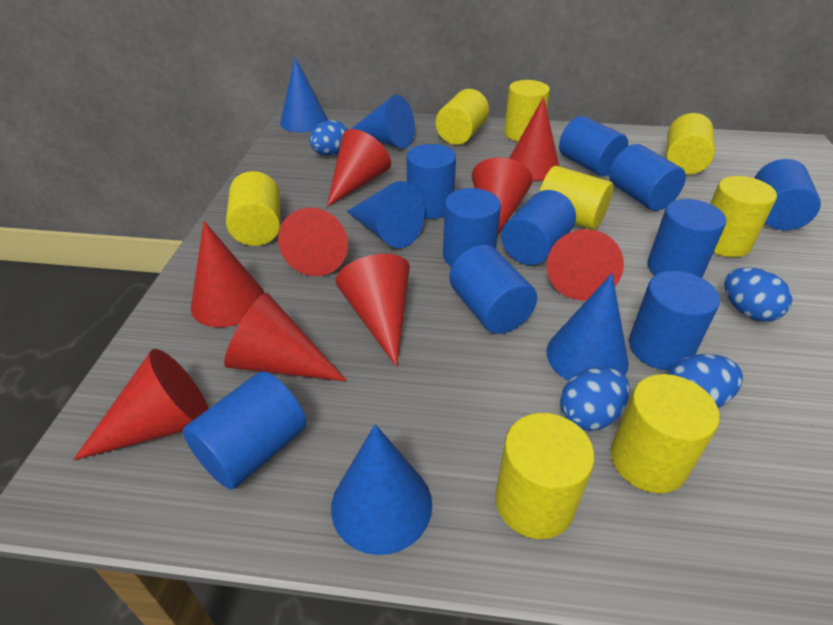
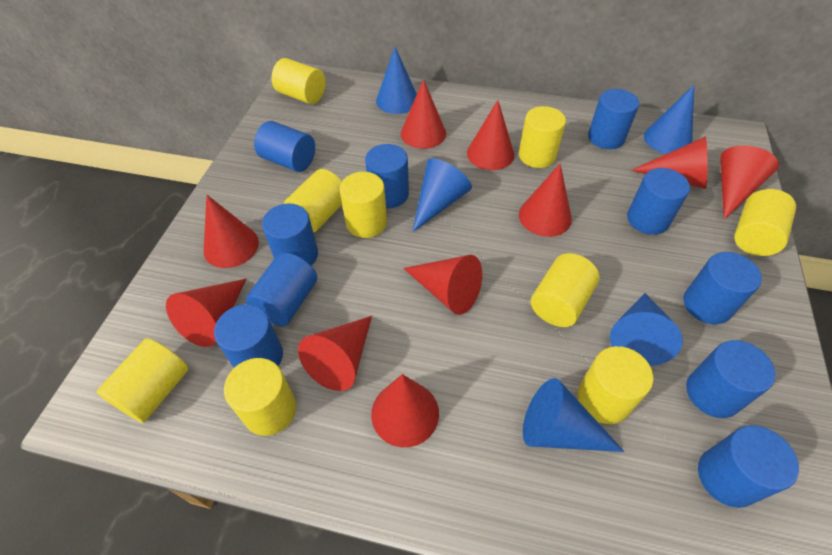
blue egg: 4 -> 0
red cone: 9 -> 10
yellow cylinder: 8 -> 9

